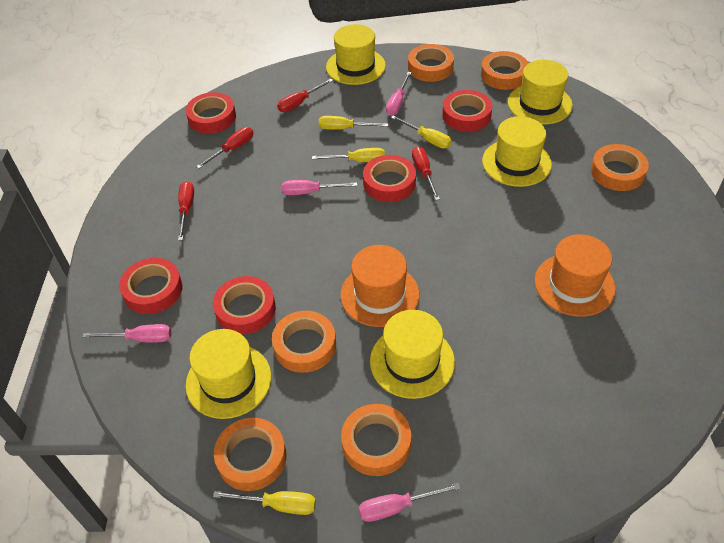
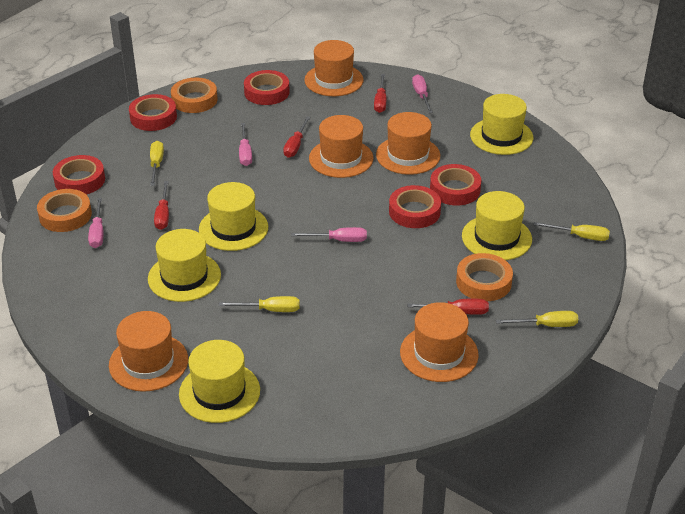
orange hat: 2 -> 5
orange tape: 6 -> 3

